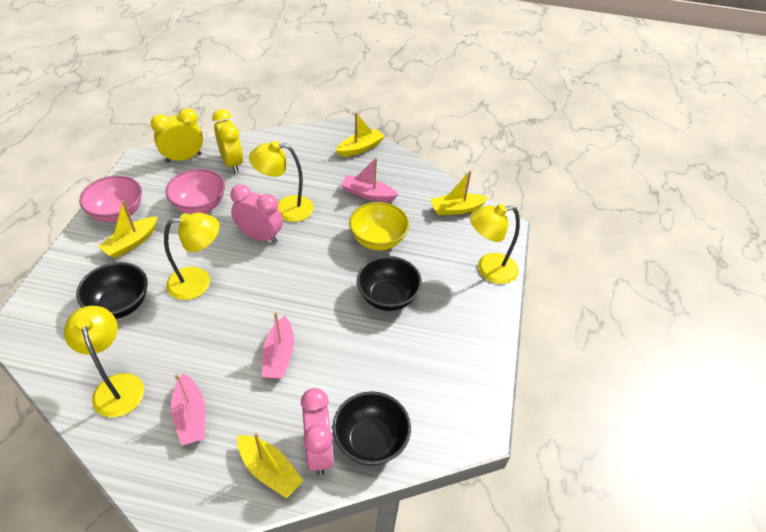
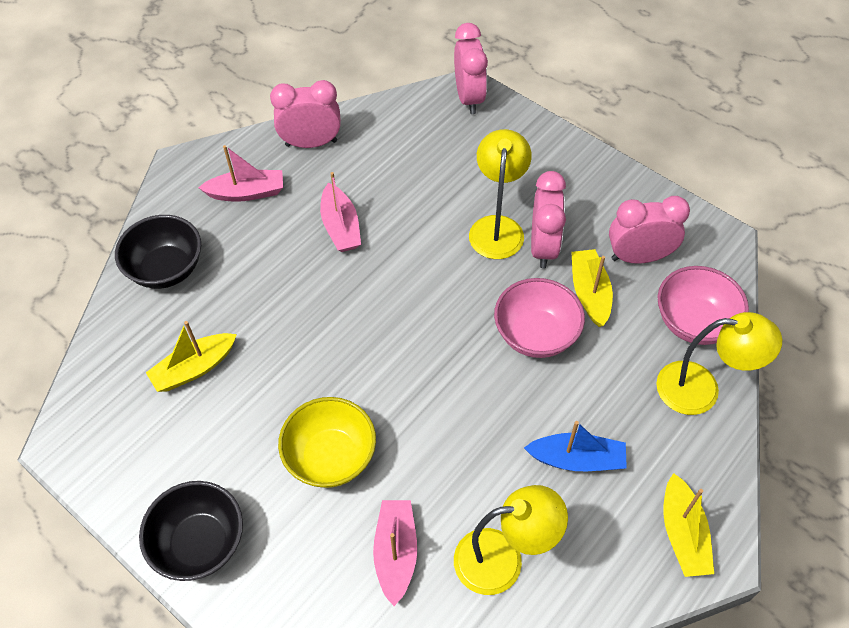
black bowl: 3 -> 2
blue boat: 0 -> 1
pink clock: 2 -> 4
yellow boat: 4 -> 3
yellow clock: 2 -> 0
yellow lamp: 4 -> 3

